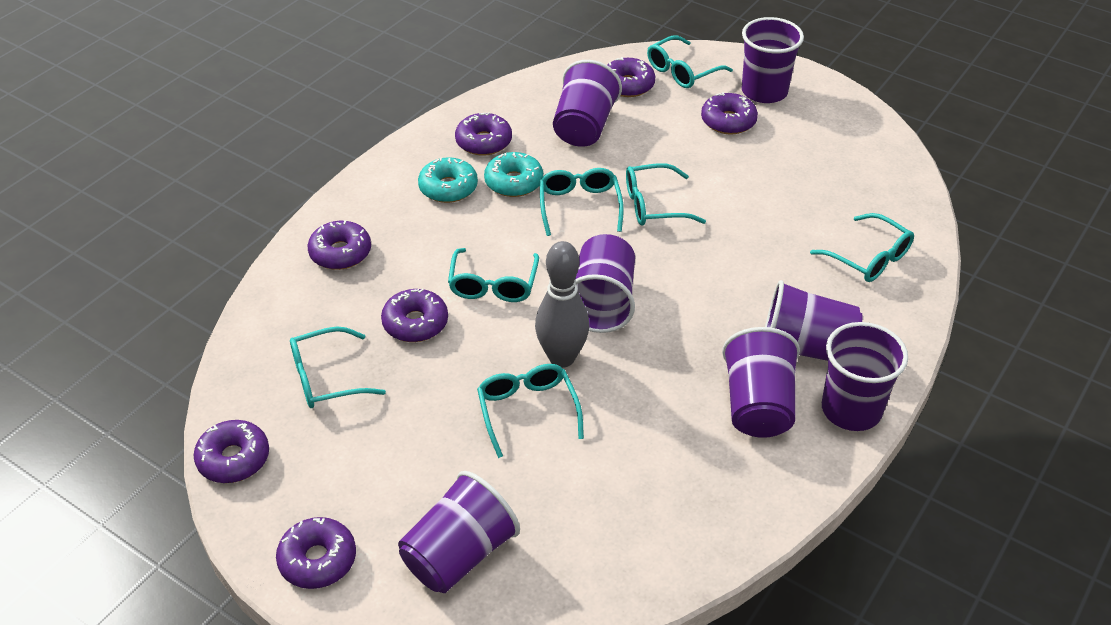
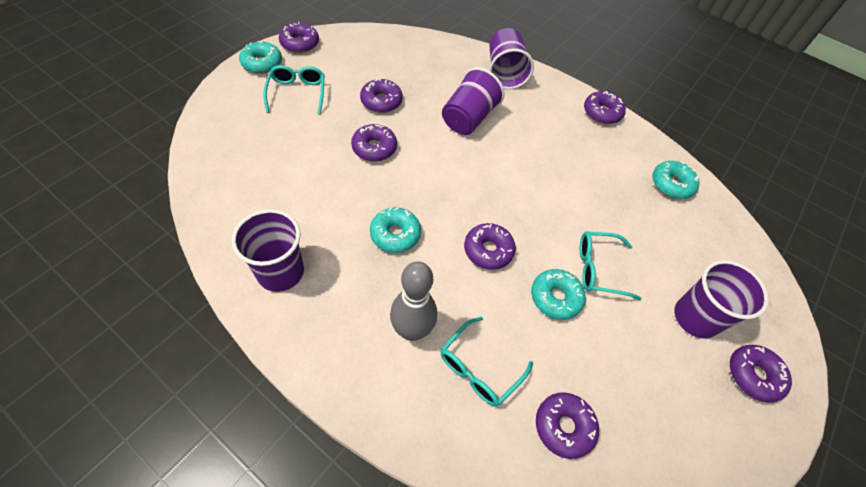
purple cup: 7 -> 4
turquoise donut: 2 -> 4
turquoise glasses: 7 -> 3

